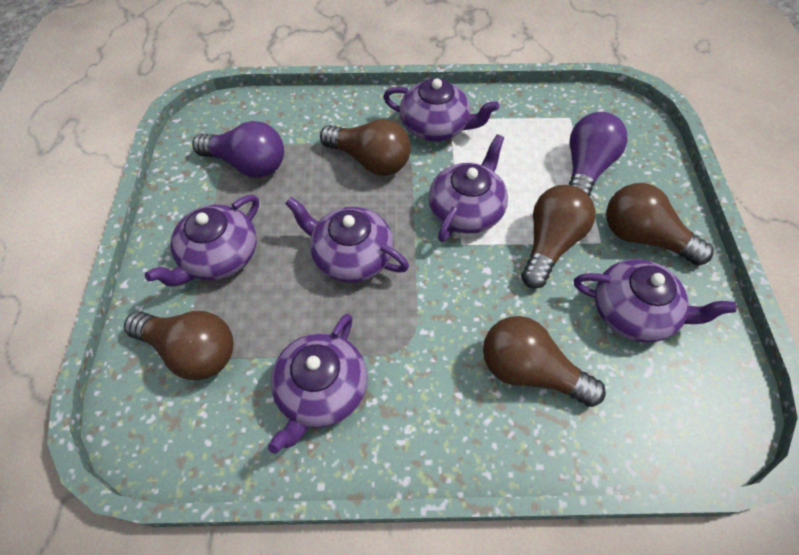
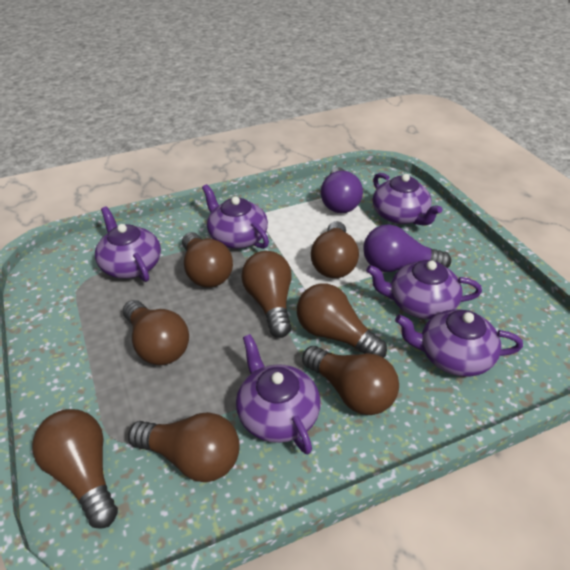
brown light bulb: 5 -> 8

